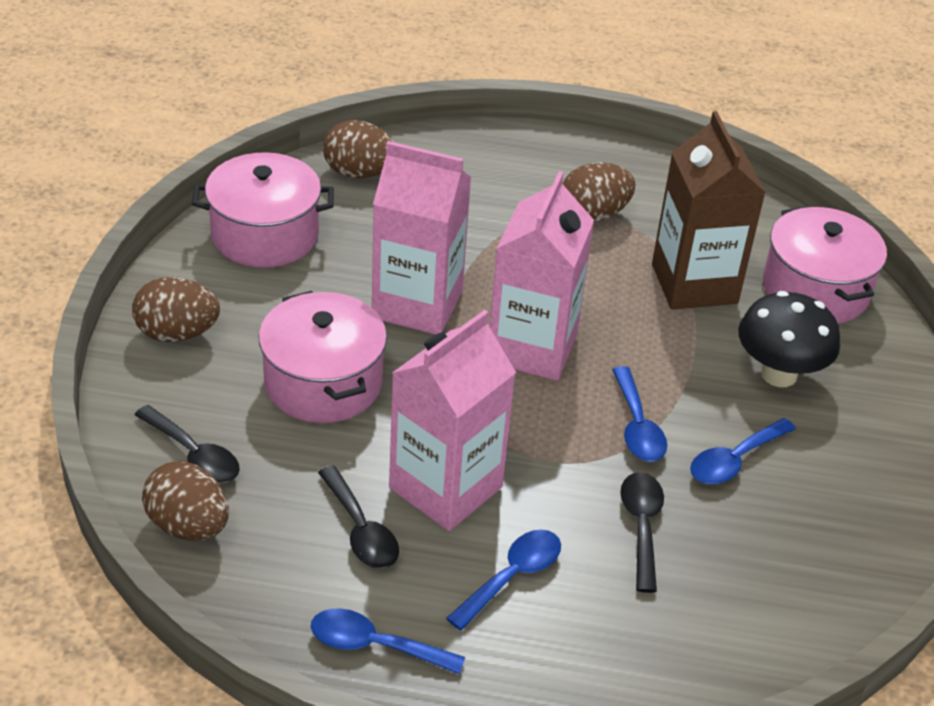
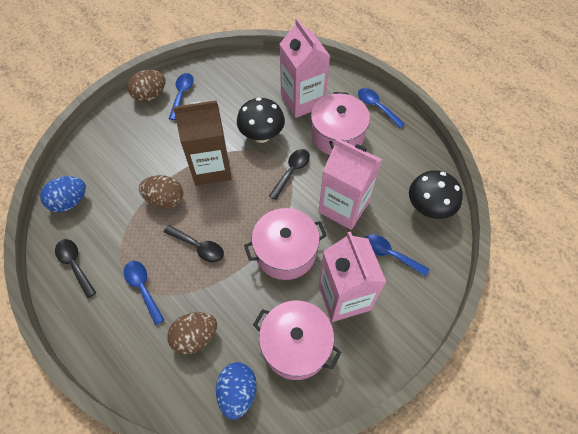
black mushroom: 1 -> 2
blue egg: 0 -> 2
brown egg: 4 -> 3

